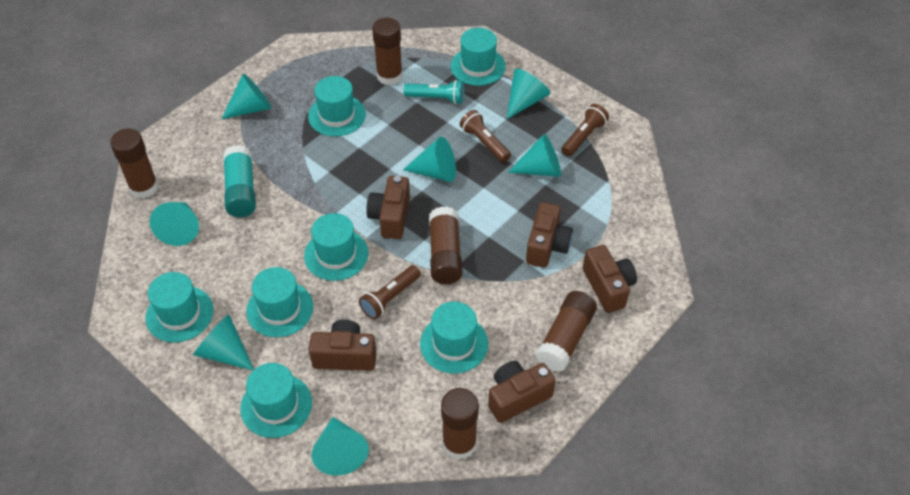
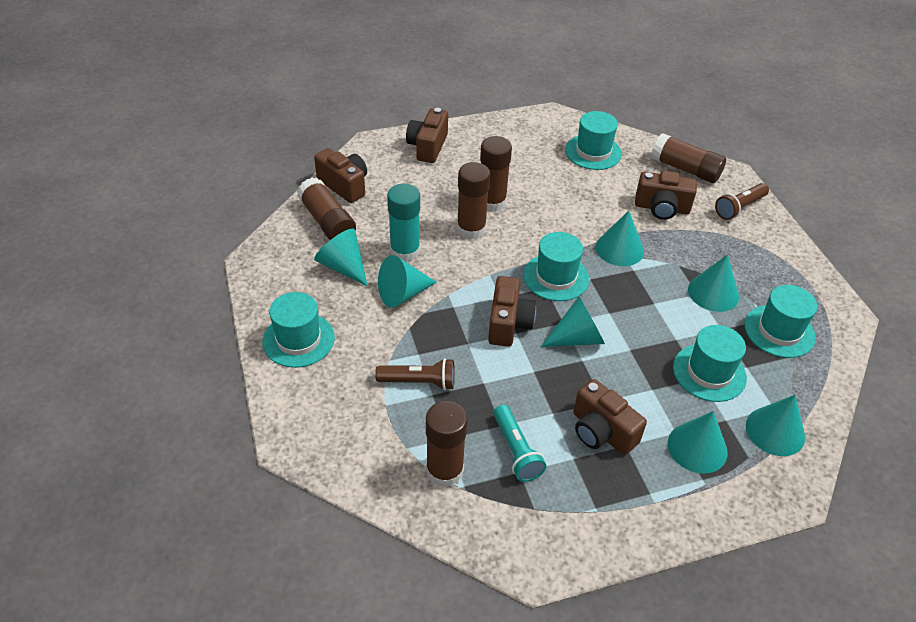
brown flashlight: 3 -> 2
turquoise hat: 7 -> 5

